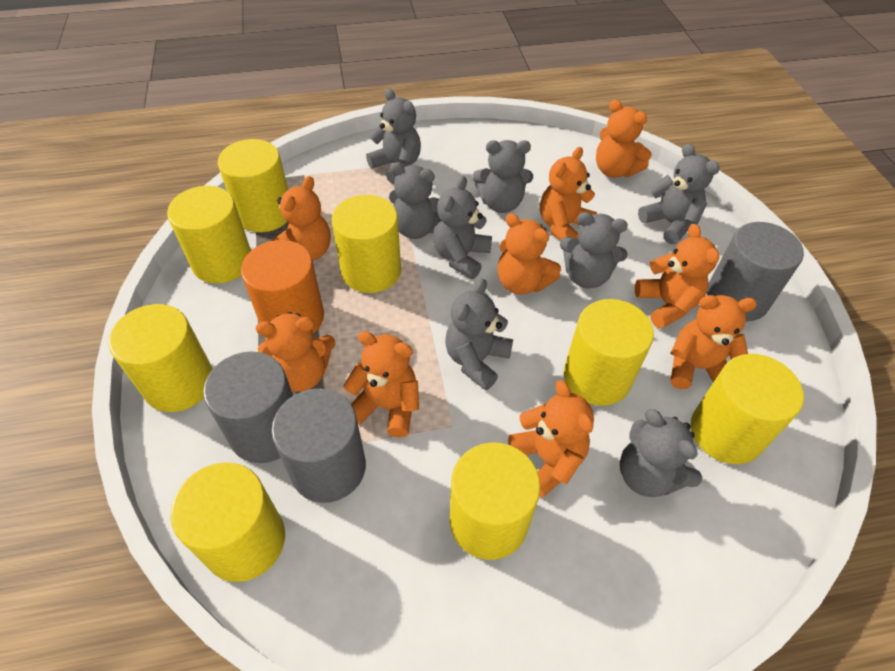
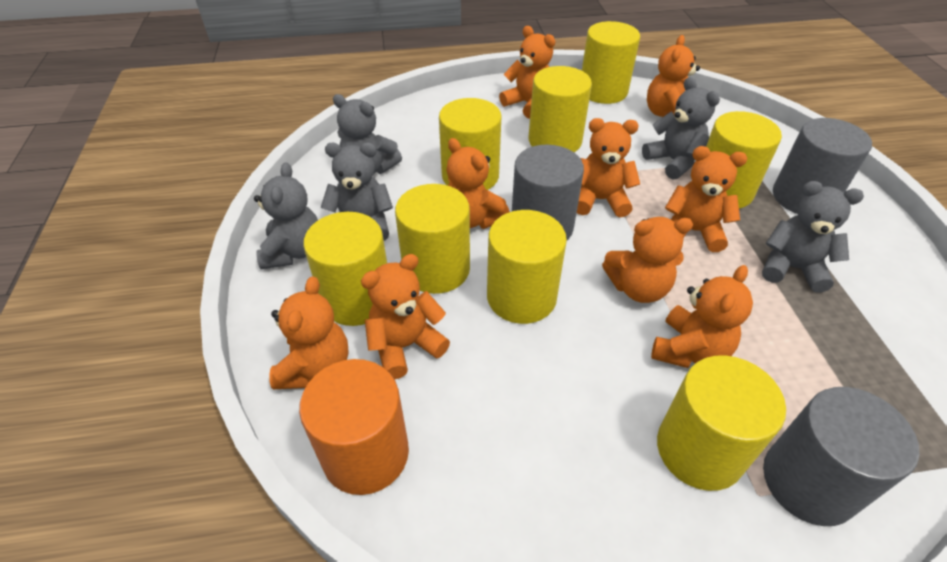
grey teddy bear: 8 -> 5

